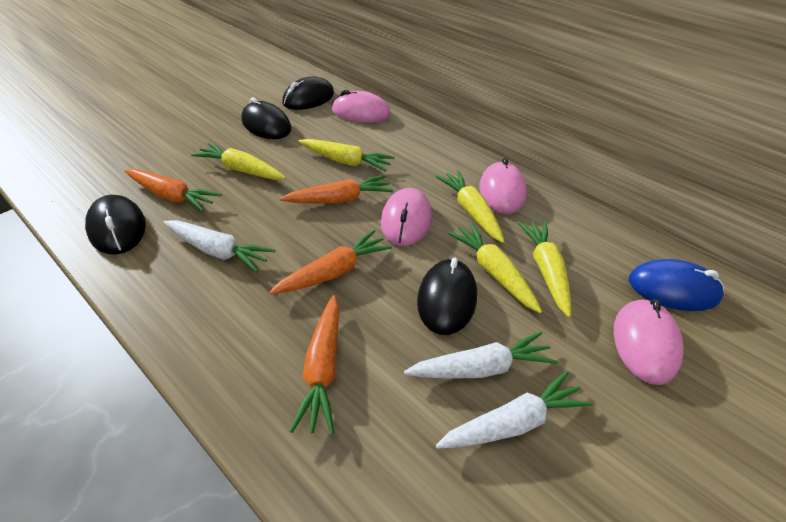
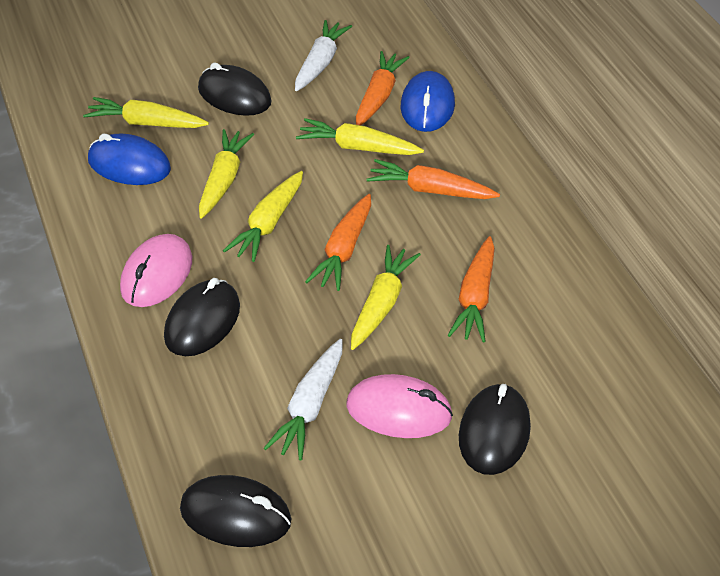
blue mouse: 1 -> 2
pink mouse: 4 -> 2
white carrot: 3 -> 2

